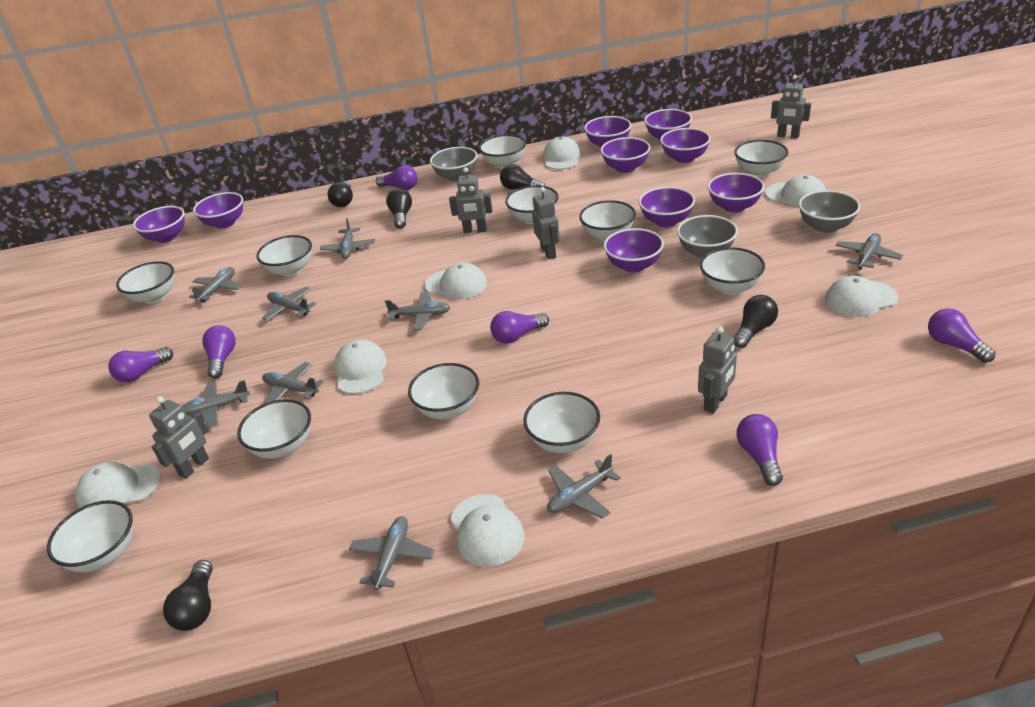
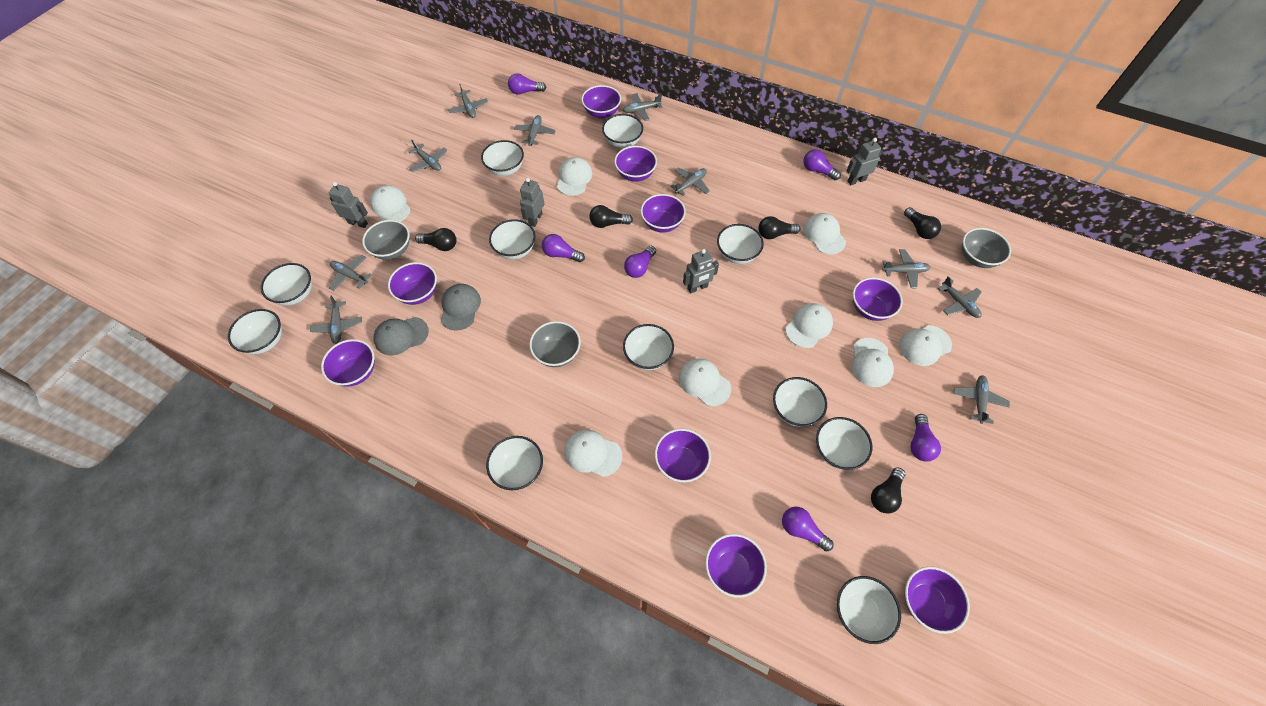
grey cap: 0 -> 2
grey plane: 9 -> 10
grey robot: 5 -> 4
white cap: 7 -> 8

